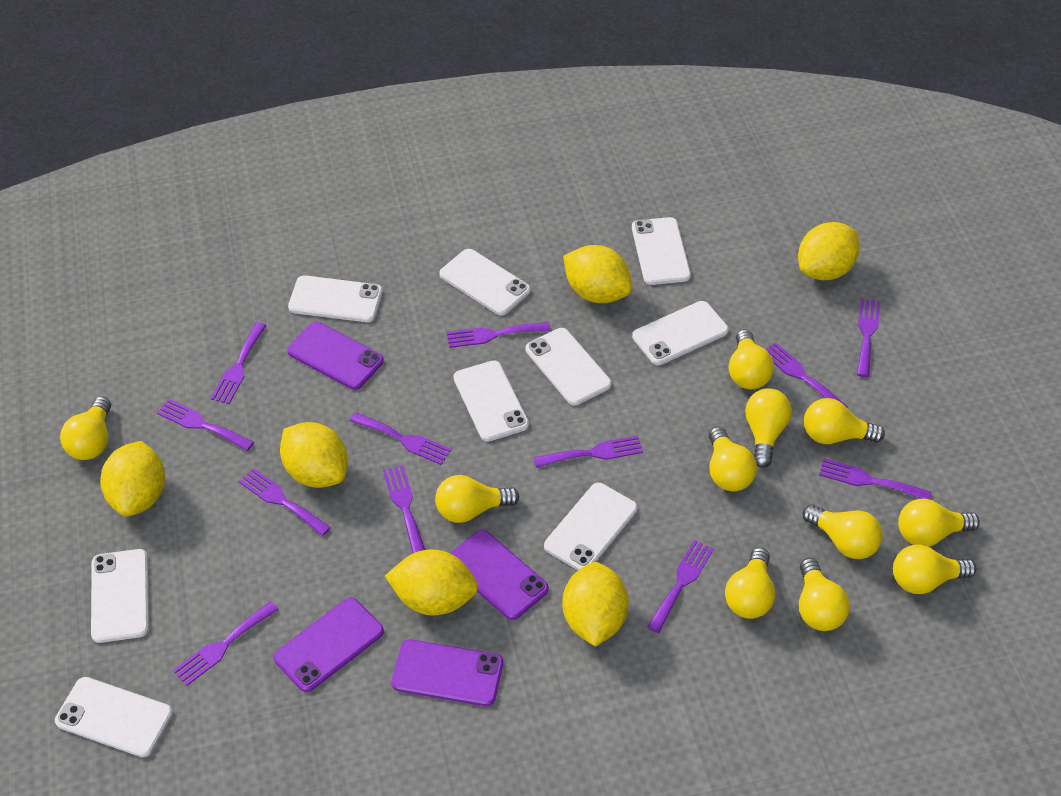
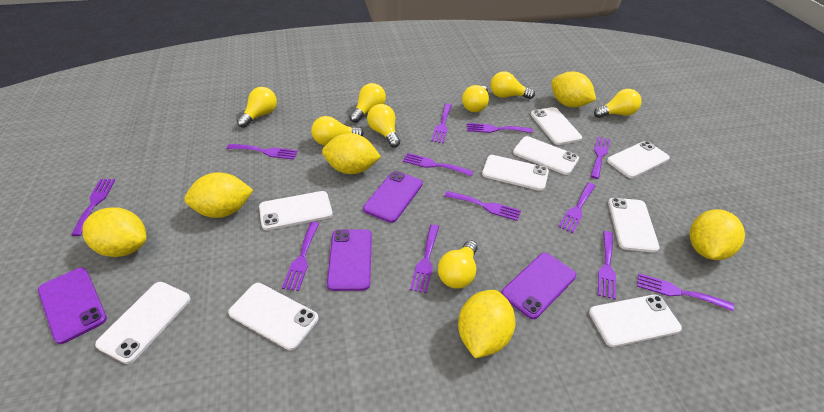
yellow light bulb: 11 -> 8

